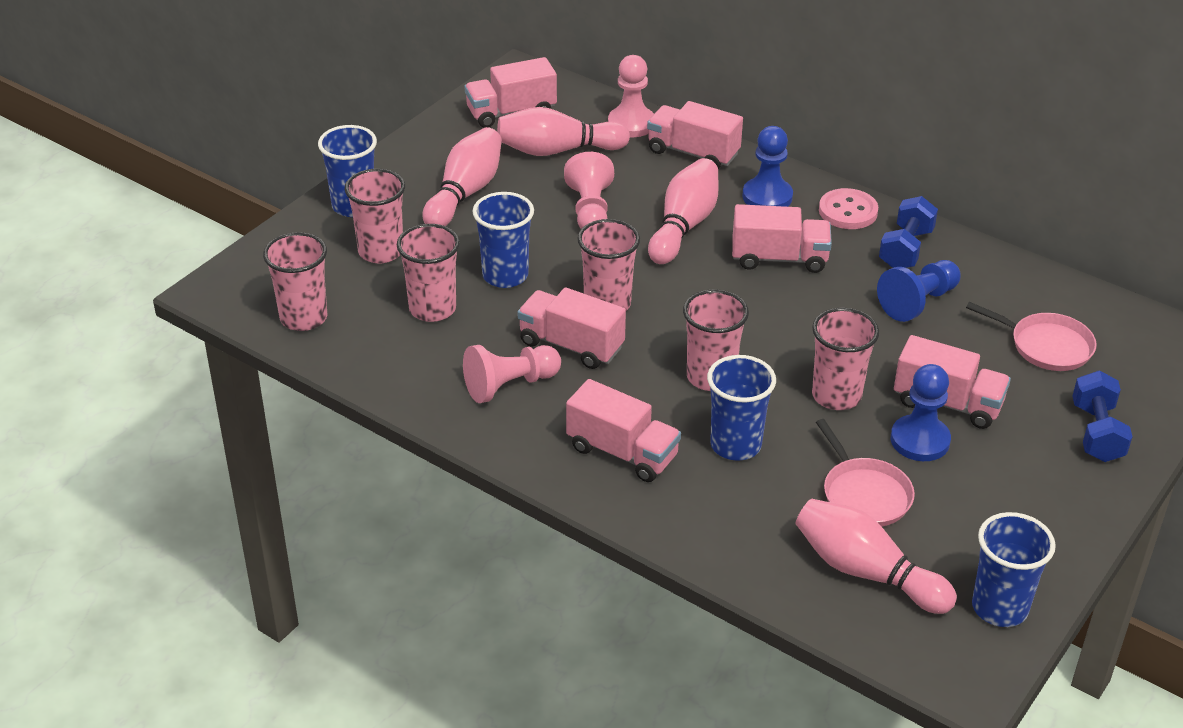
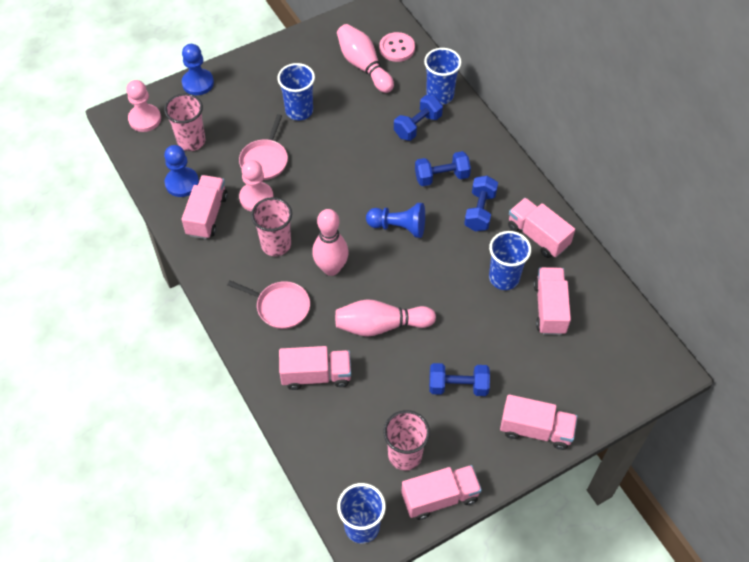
blue dumbbell: 2 -> 4
pink bowling pin: 4 -> 3
pink cup: 6 -> 3
pink pawn: 3 -> 2

